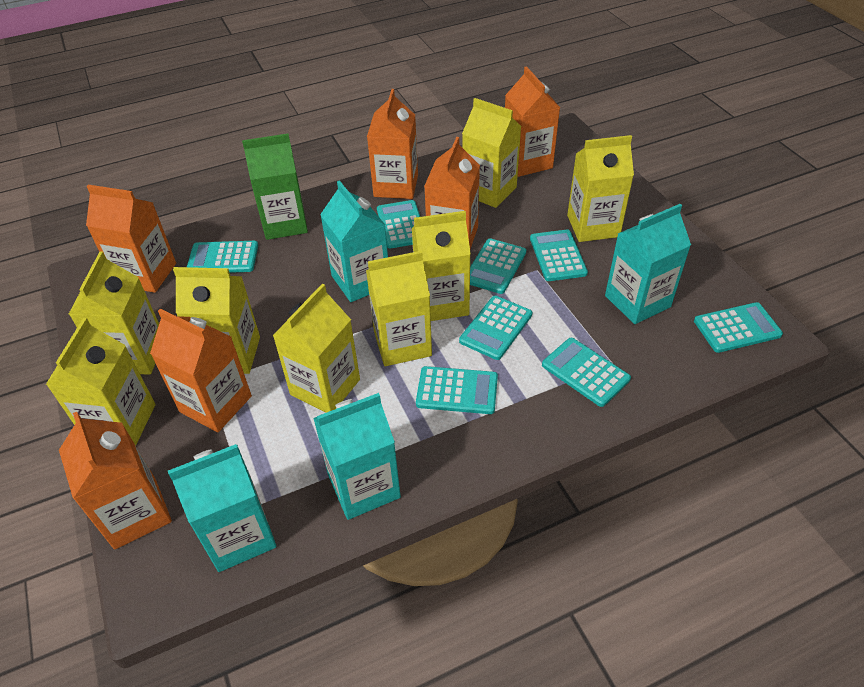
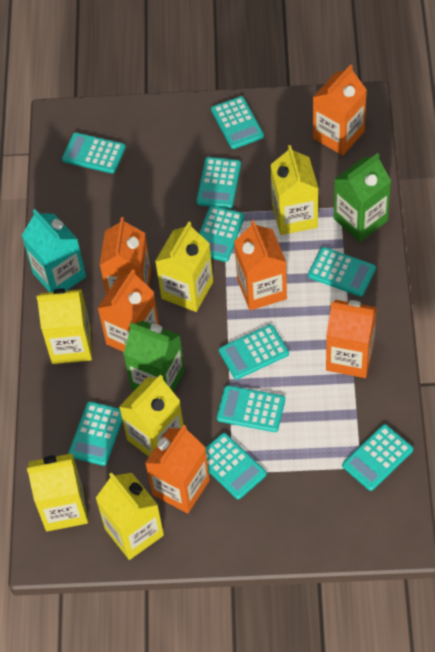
green carton: 1 -> 2
turquoise calculator: 8 -> 10
turquoise carton: 4 -> 1
yellow carton: 8 -> 6

